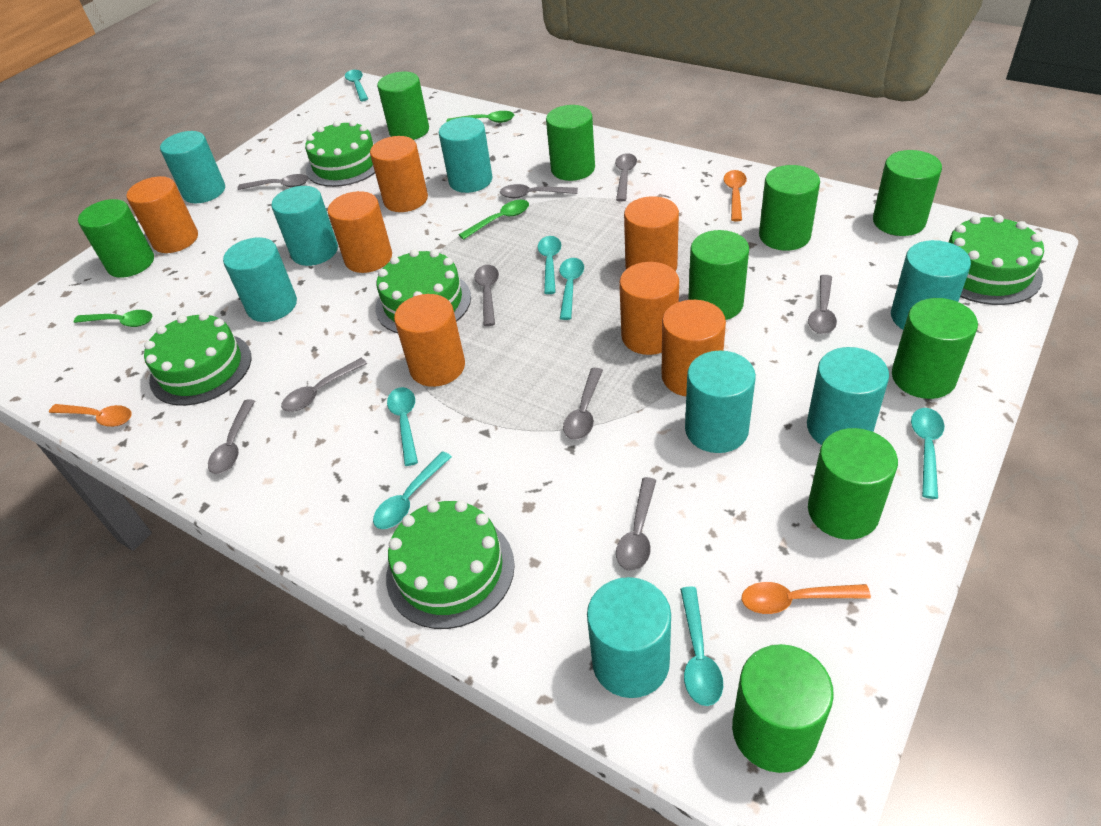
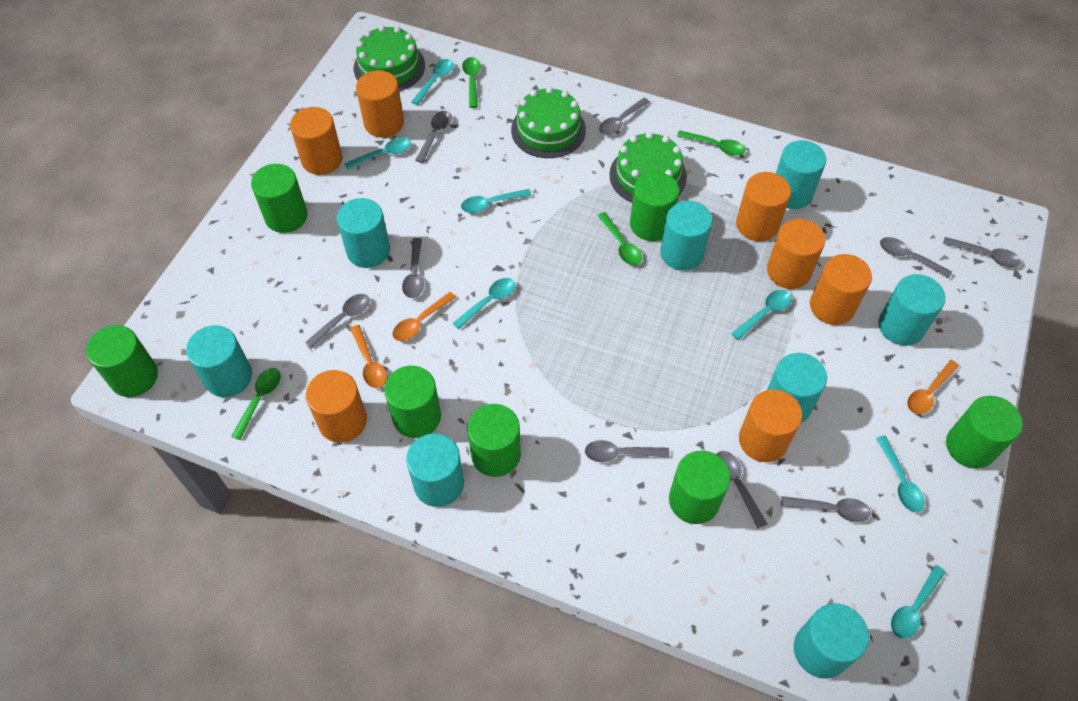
green cake: 5 -> 3
green cylinder: 9 -> 7
green spoon: 3 -> 4

